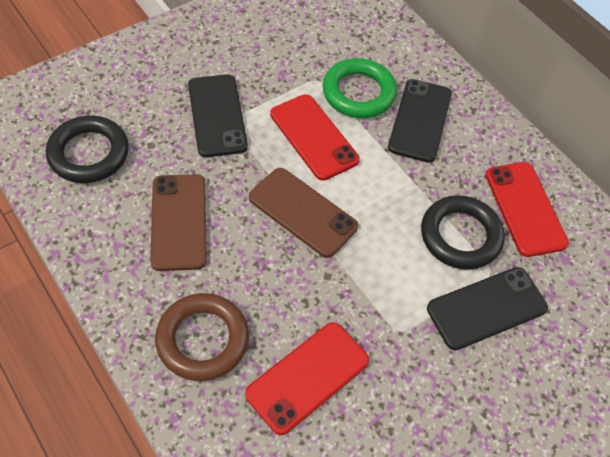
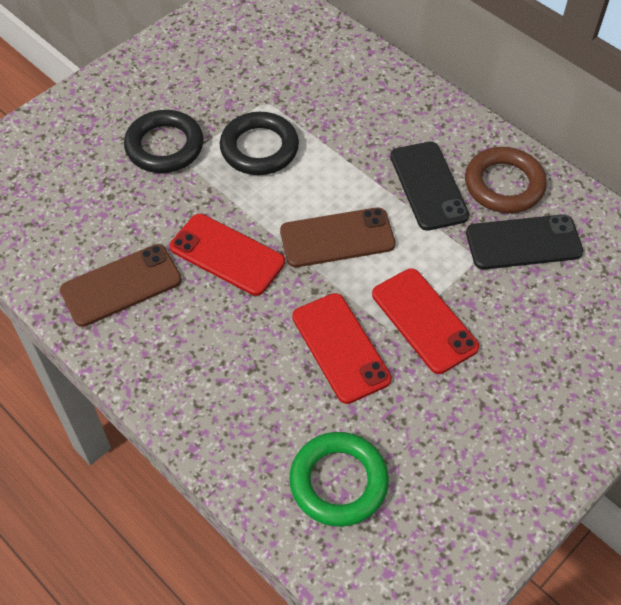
black phone: 3 -> 2

